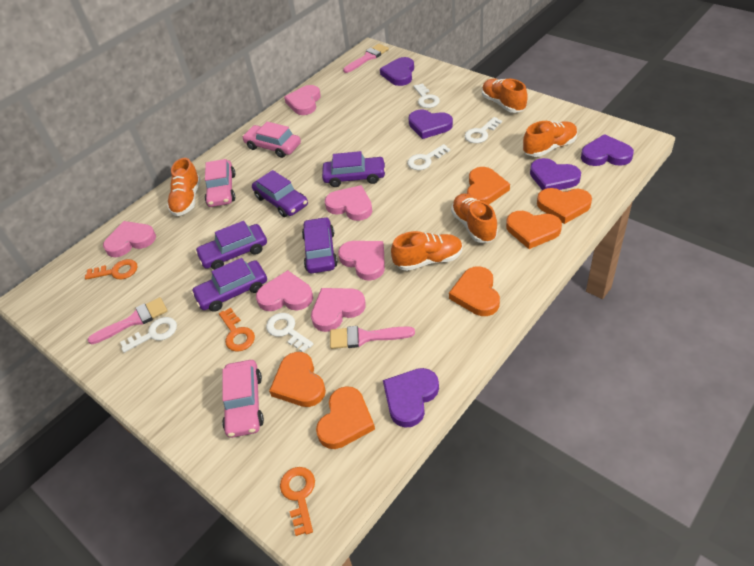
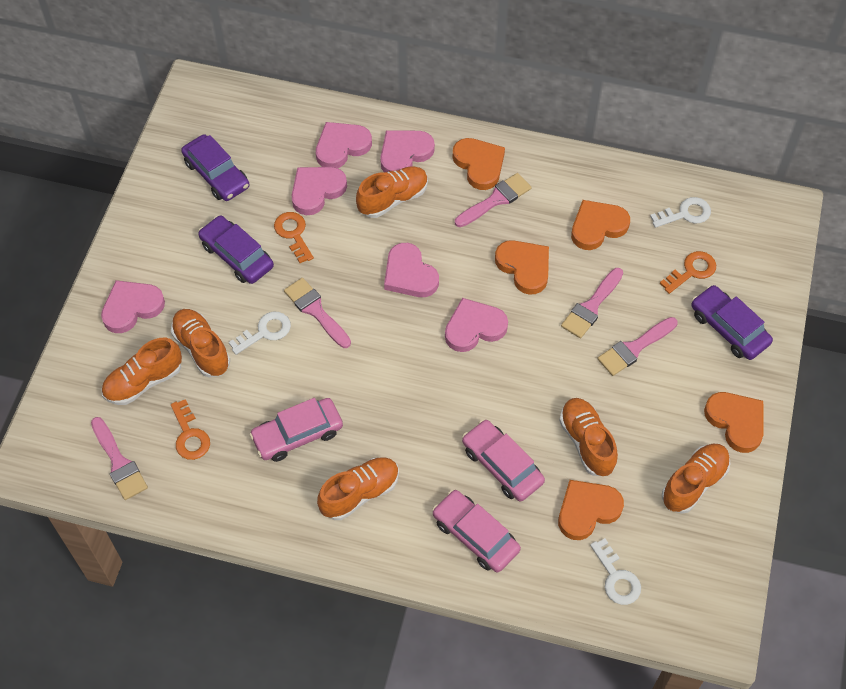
orange heart: 6 -> 5
orange shoe: 5 -> 6
pink brush: 3 -> 5
purple car: 5 -> 3
purple heart: 5 -> 0
white key: 5 -> 3

